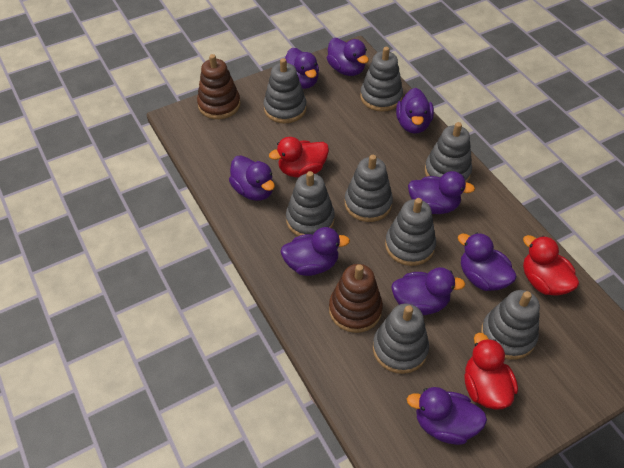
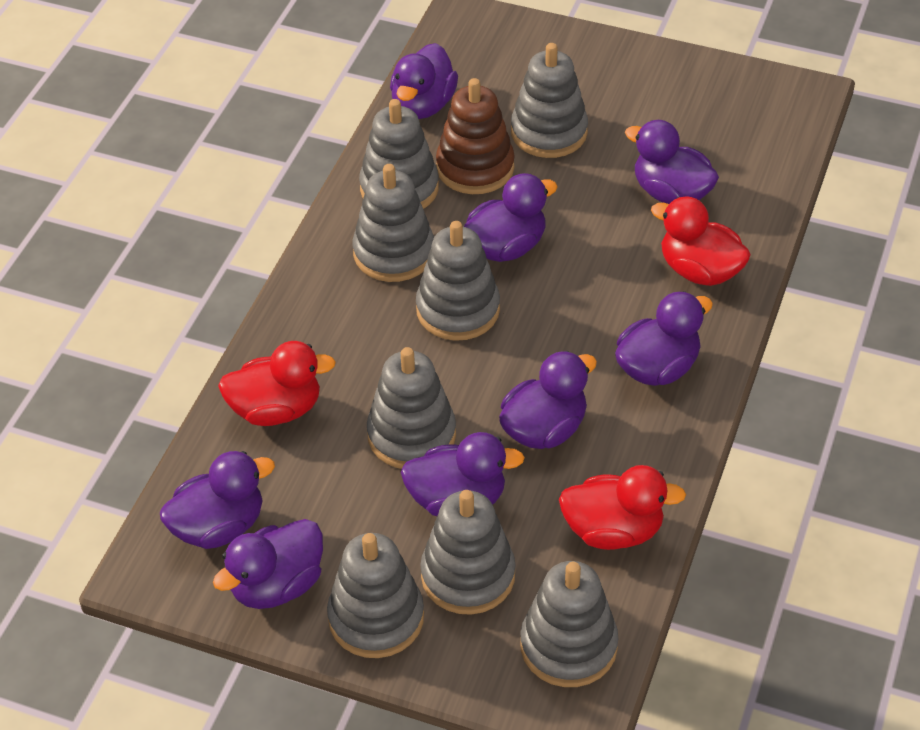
brown stacking toy: 2 -> 1
purple duck: 9 -> 8

